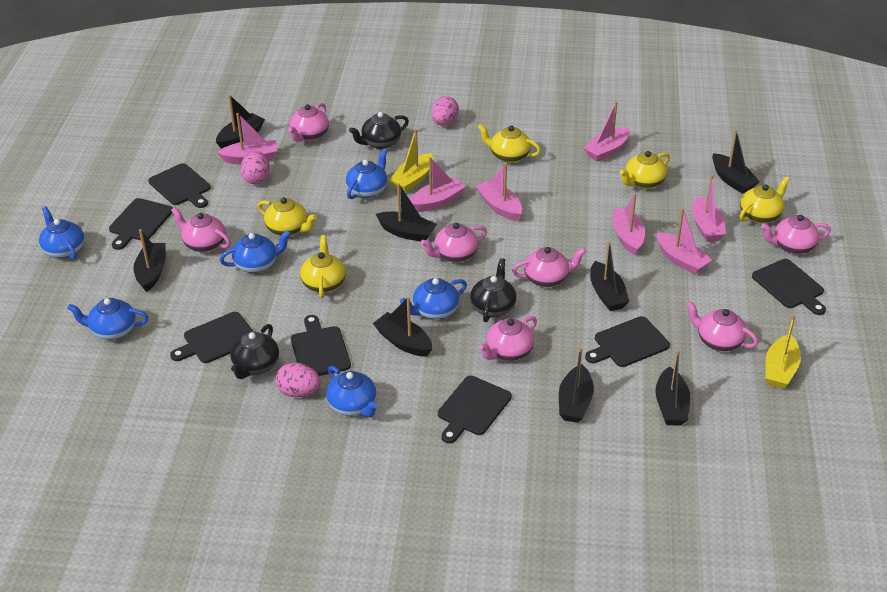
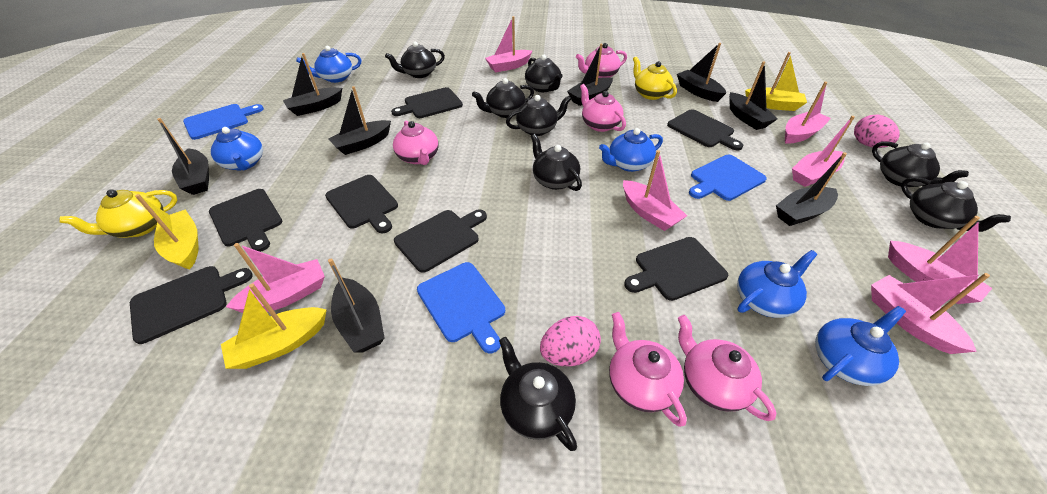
black teapot: 3 -> 8
blue cutting board: 0 -> 3
blue teapot: 6 -> 5
pink egg: 3 -> 2
pink teapot: 7 -> 5
yellow boat: 2 -> 3
yellow teapot: 5 -> 2

